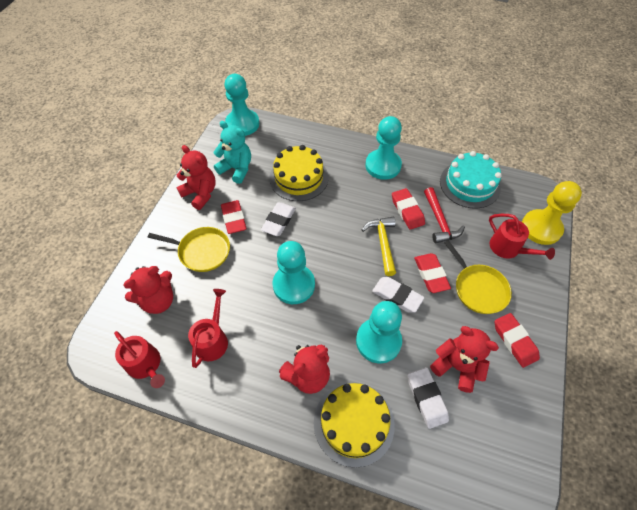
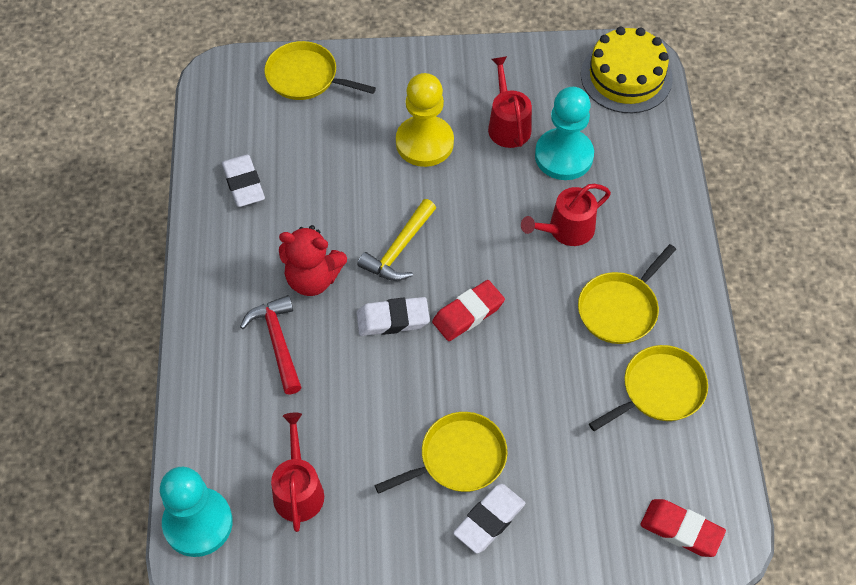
red eraser: 4 -> 2
red teddy bear: 4 -> 1
turquoise cake: 1 -> 0
turquoise pawn: 4 -> 2
turquoise teddy bear: 1 -> 0
yellow cake: 2 -> 1
yellow pan: 2 -> 4

